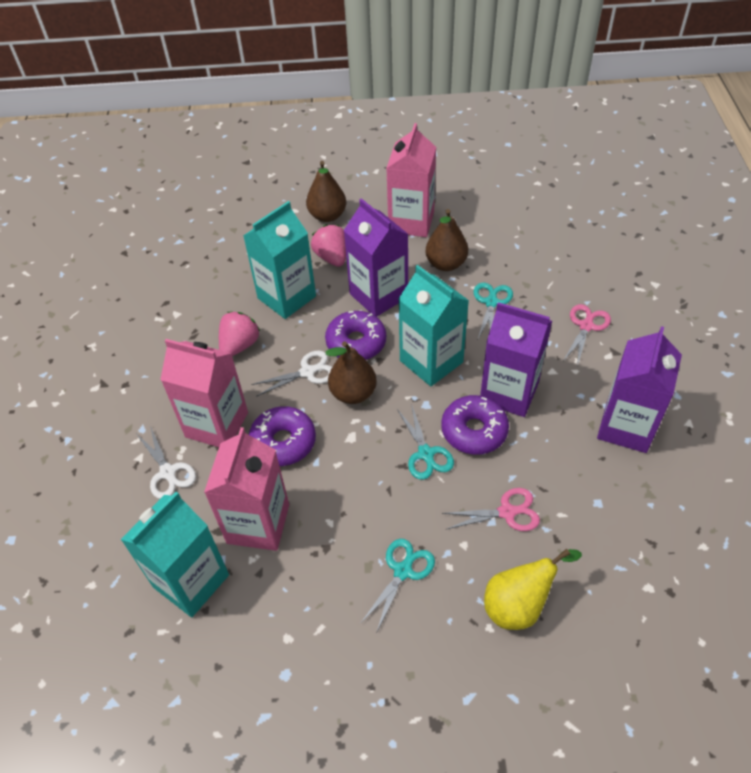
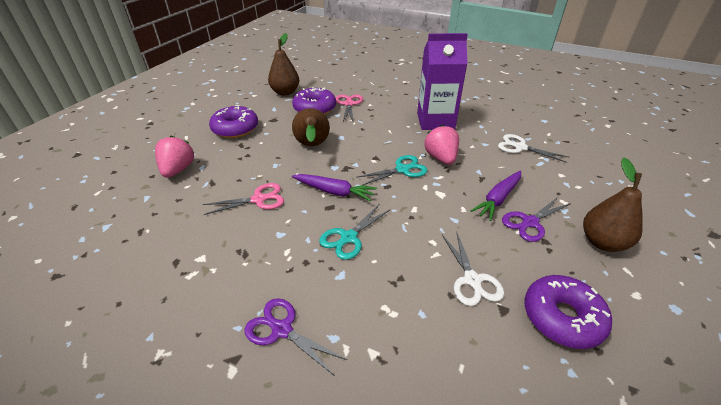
pink carton: 3 -> 0
purple carrot: 0 -> 2
purple carton: 3 -> 1
purple scissors: 0 -> 2
turquoise carton: 3 -> 0
turquoise scissors: 3 -> 2
yellow pear: 1 -> 0

